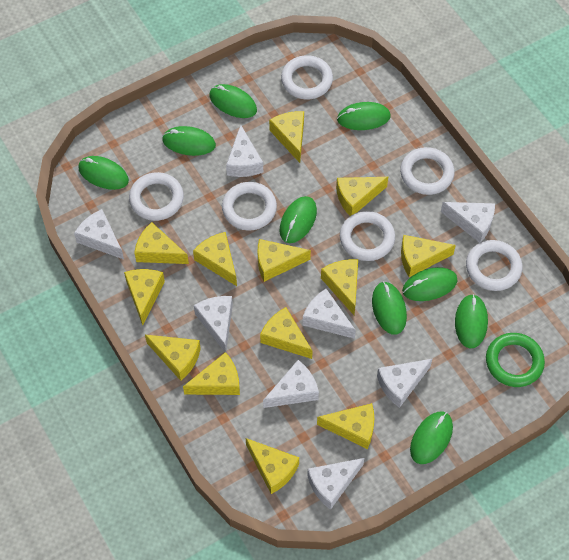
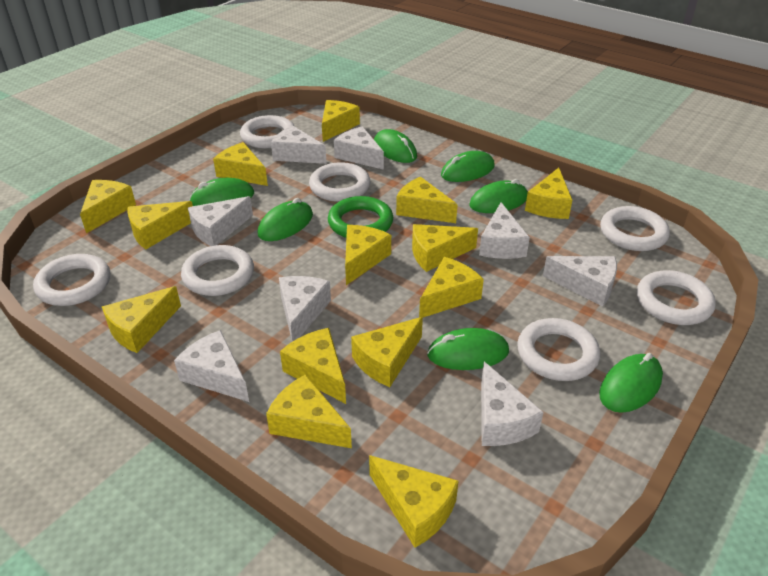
green mouse: 9 -> 7
white ring: 6 -> 7
yellow cheese: 13 -> 14

